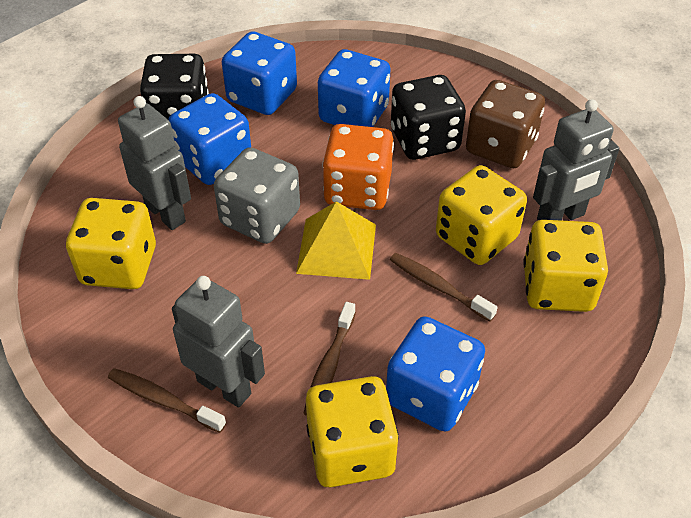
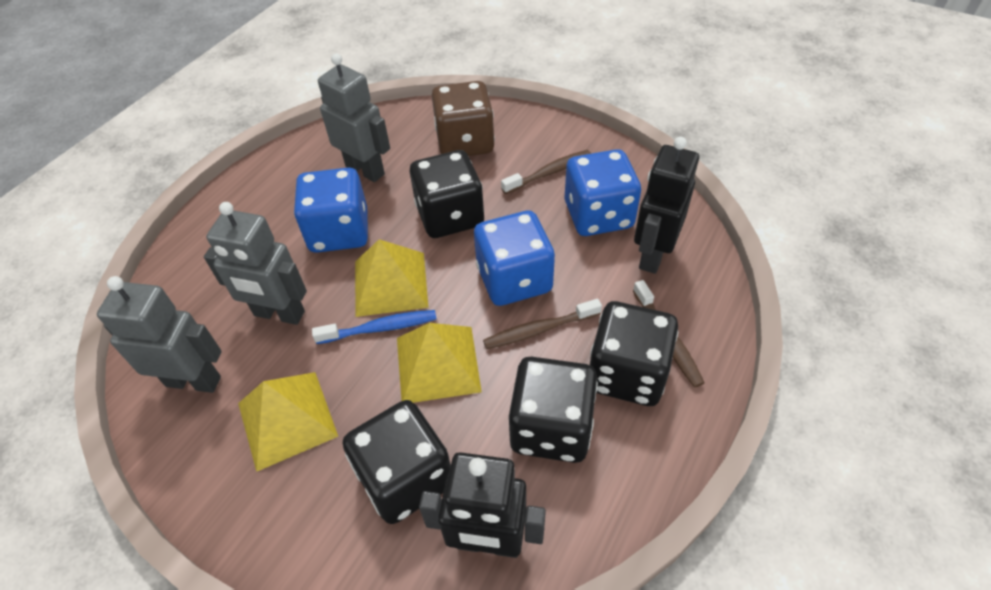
black dice: 2 -> 4
black robot: 0 -> 2
blue dice: 4 -> 3
blue toothbrush: 0 -> 1
grey dice: 1 -> 0
orange dice: 1 -> 0
yellow dice: 4 -> 0
yellow pyramid: 1 -> 3

